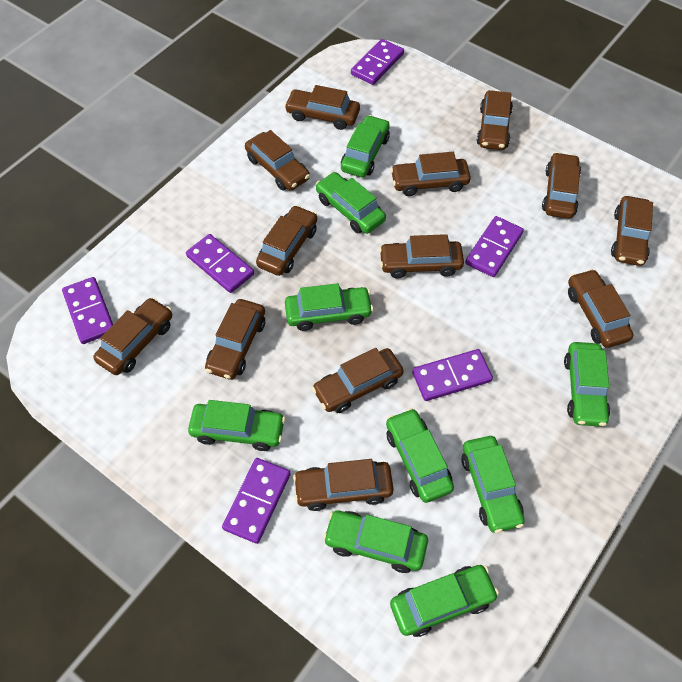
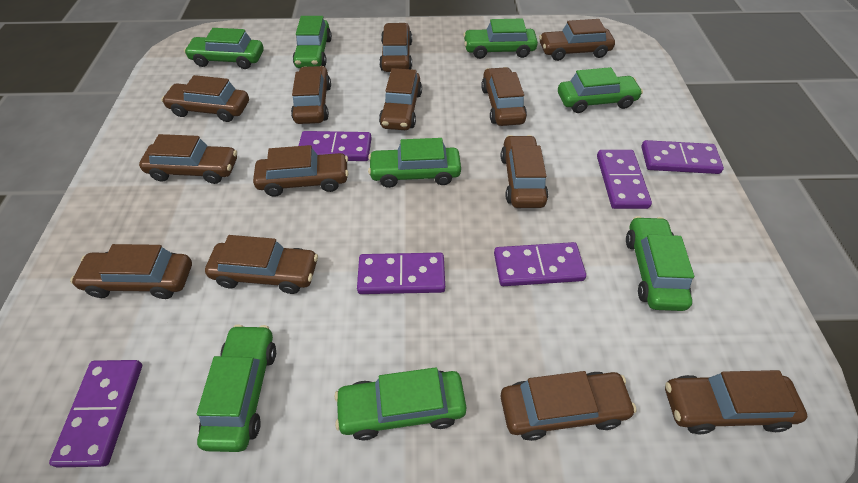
green car: 9 -> 8

